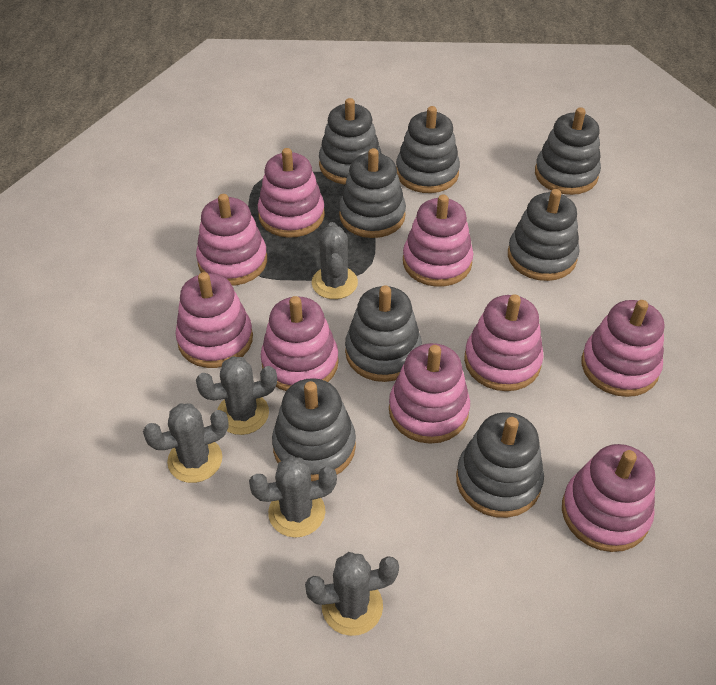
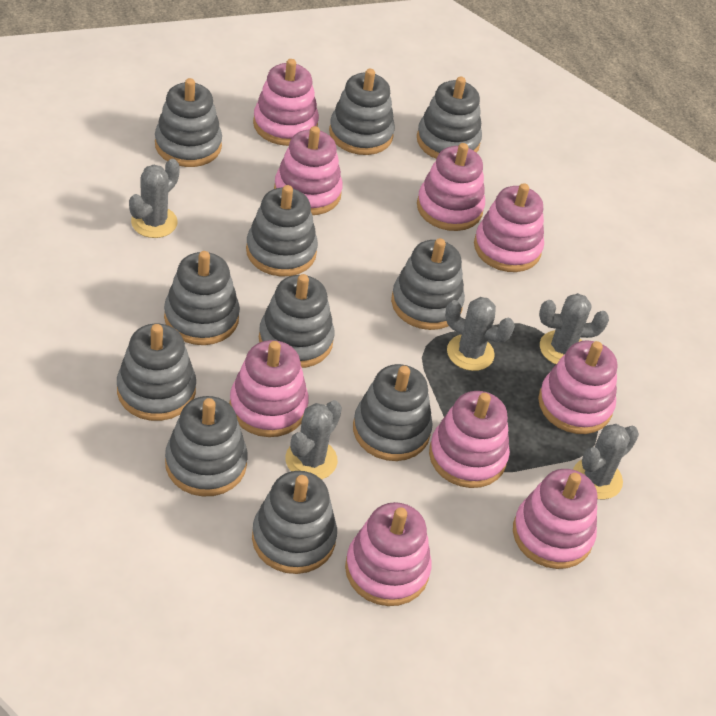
grey stacking toy: 8 -> 11

